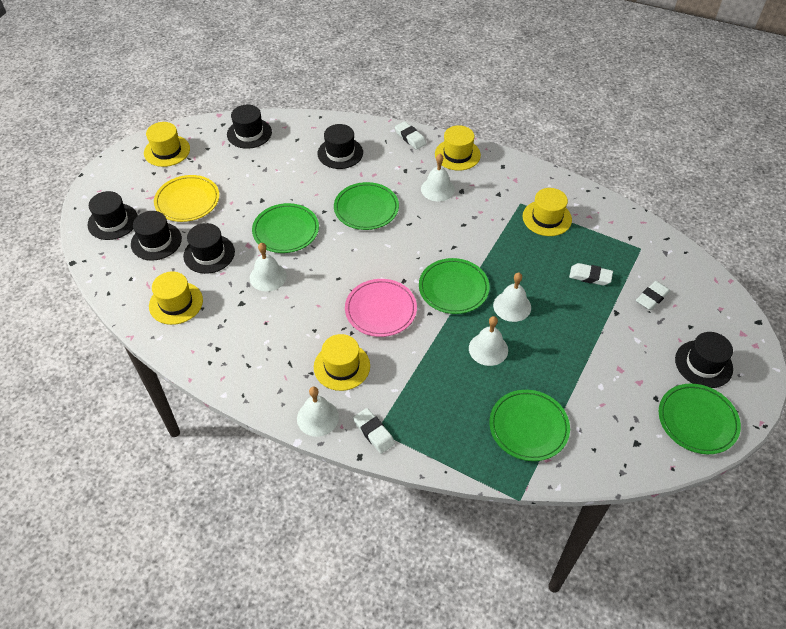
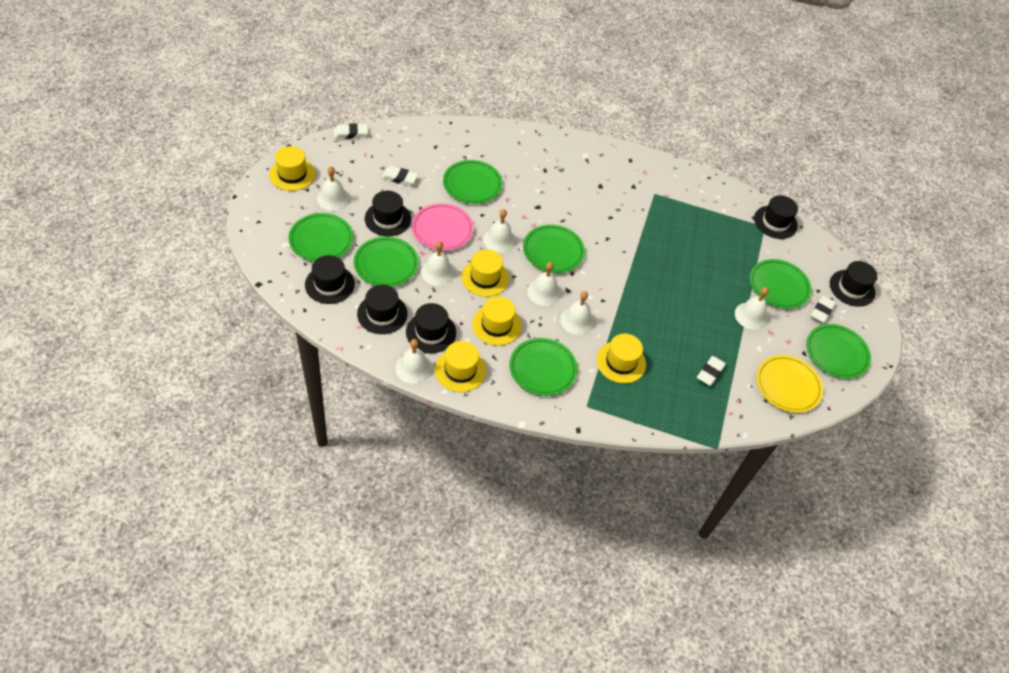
green plate: 5 -> 7
white bell: 5 -> 7

